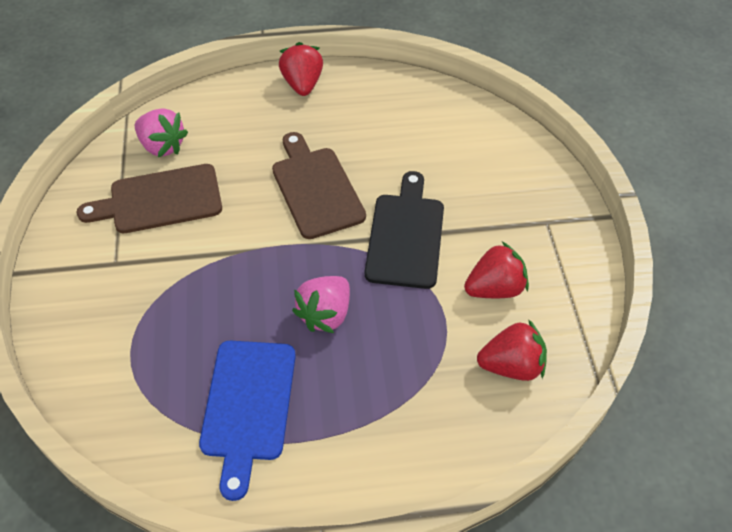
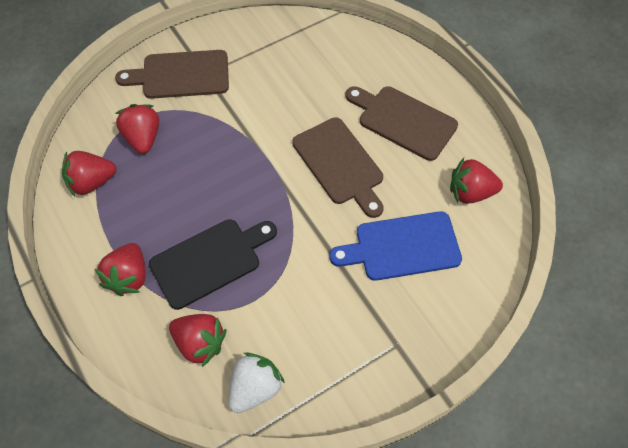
brown cutting board: 2 -> 3
pink strawberry: 2 -> 0
red strawberry: 3 -> 5
white strawberry: 0 -> 1

